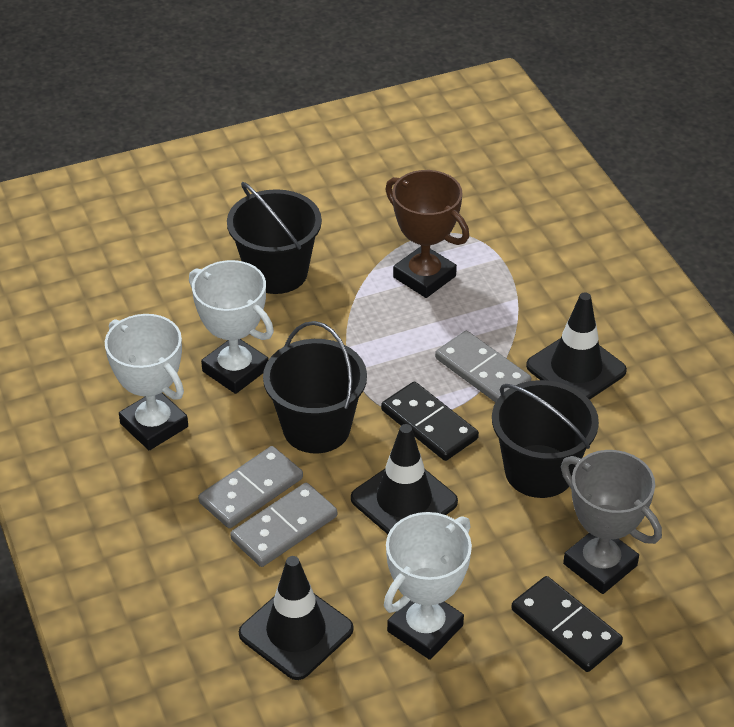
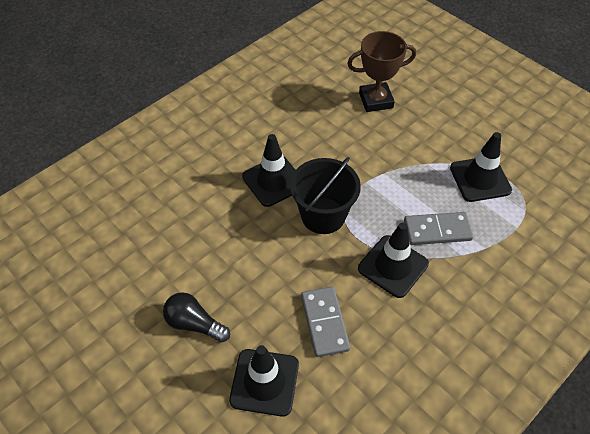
black bucket: 3 -> 1
black domino: 2 -> 0
black light bulb: 0 -> 1
black traffic cone: 3 -> 4
grey domino: 3 -> 2
grey trophy: 1 -> 0
white trophy: 3 -> 0

